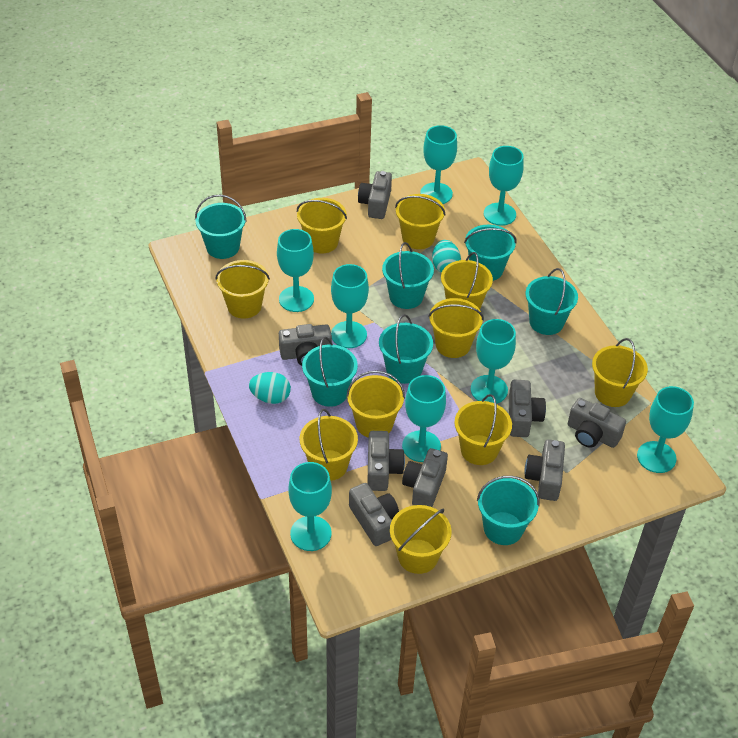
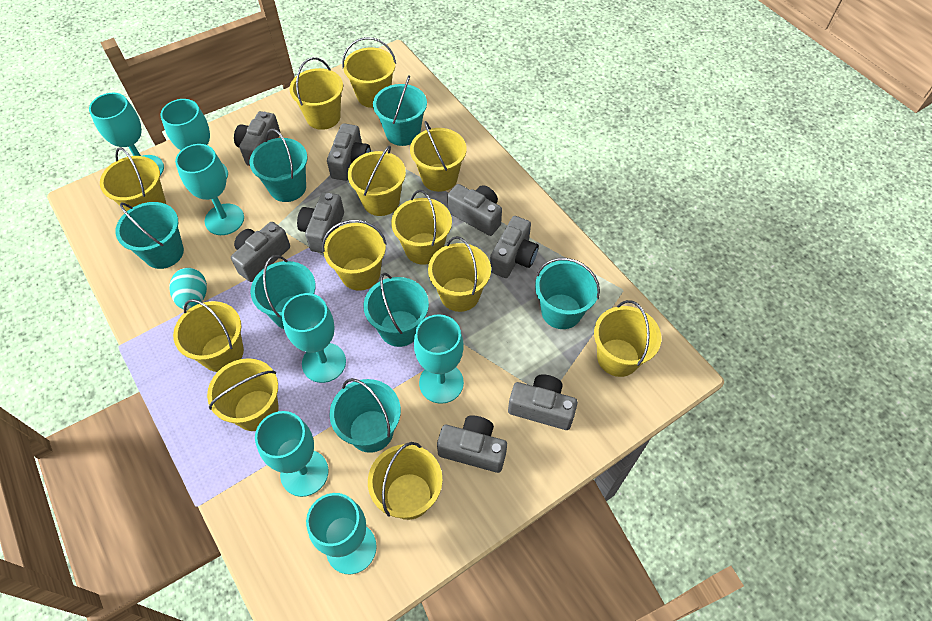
turquoise egg: 2 -> 1
turquoise goblet: 8 -> 7
yellow bucket: 10 -> 12

